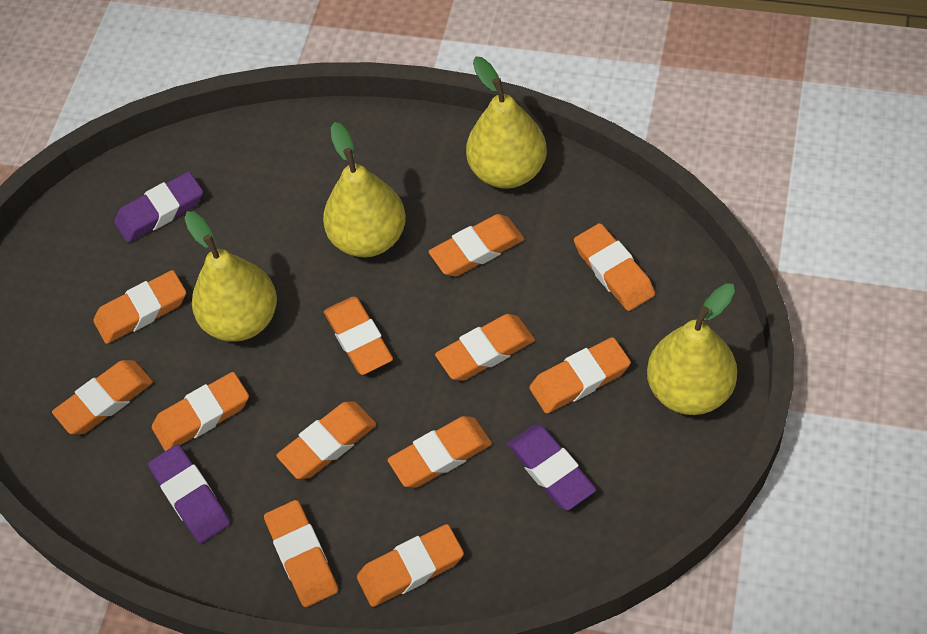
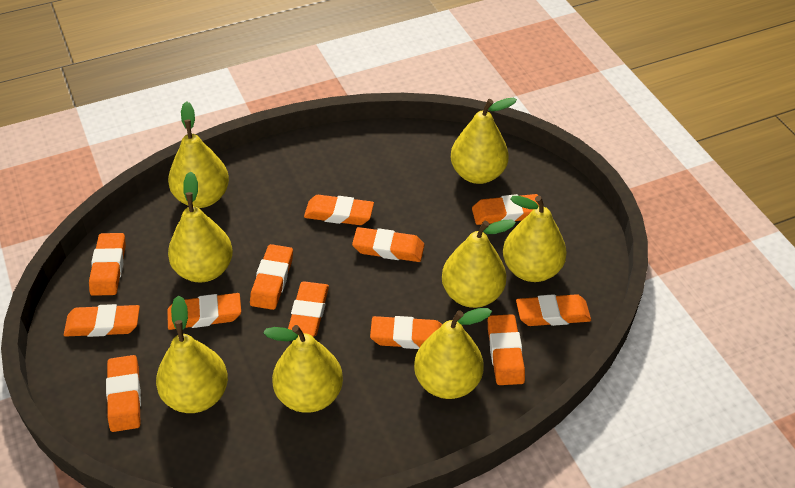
purple eraser: 3 -> 0
yellow pear: 4 -> 8

